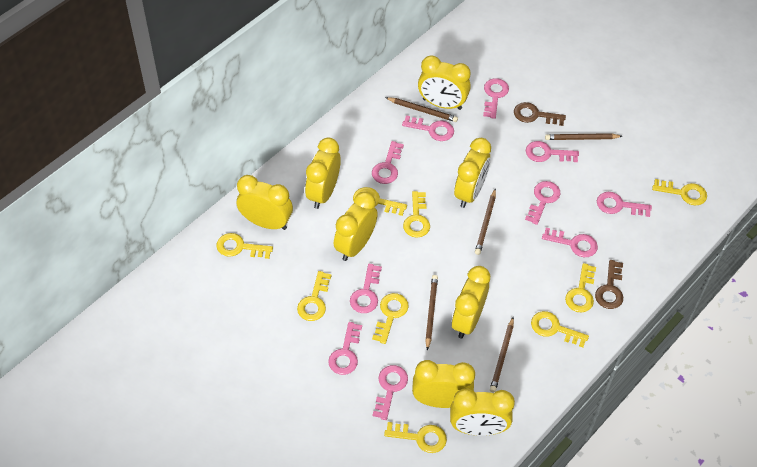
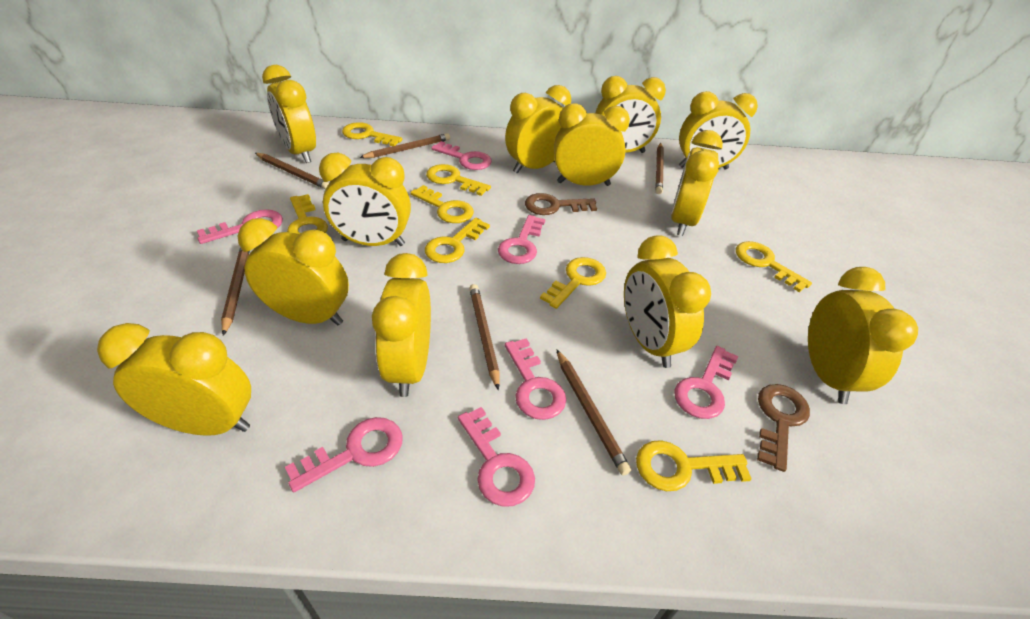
brown pencil: 5 -> 6
pink key: 10 -> 7
yellow clock: 8 -> 12
yellow key: 9 -> 8

